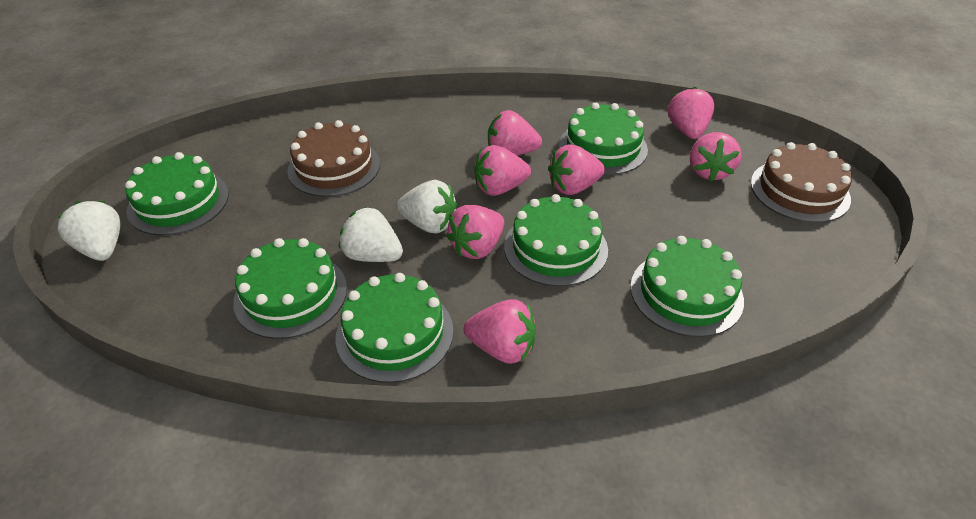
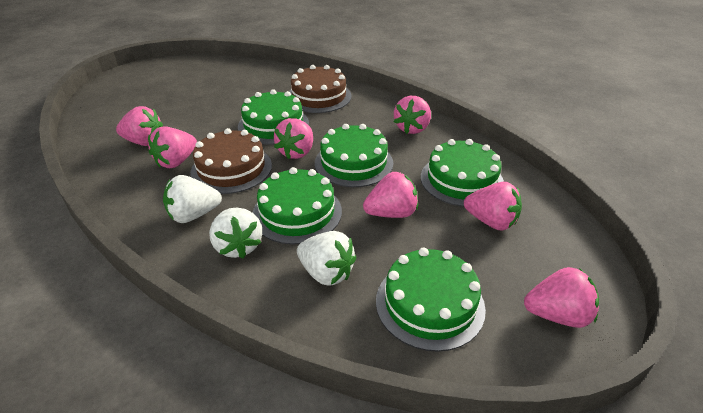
green cake: 6 -> 5

